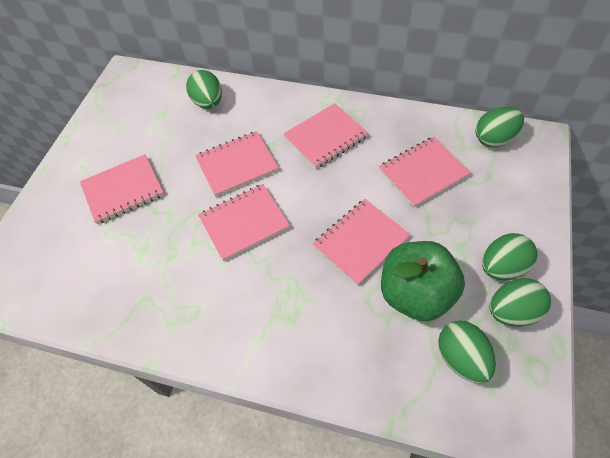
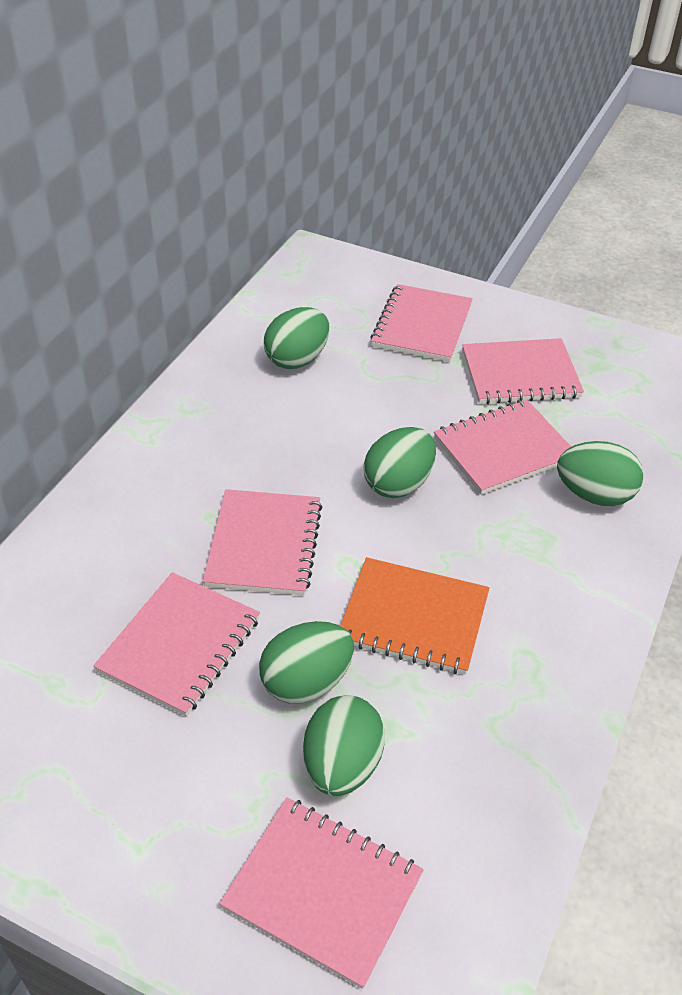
green apple: 1 -> 0
orange notebook: 0 -> 1

